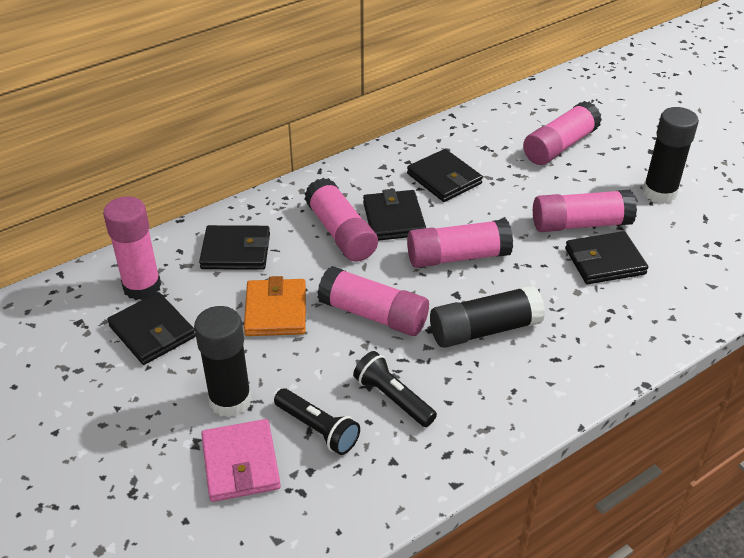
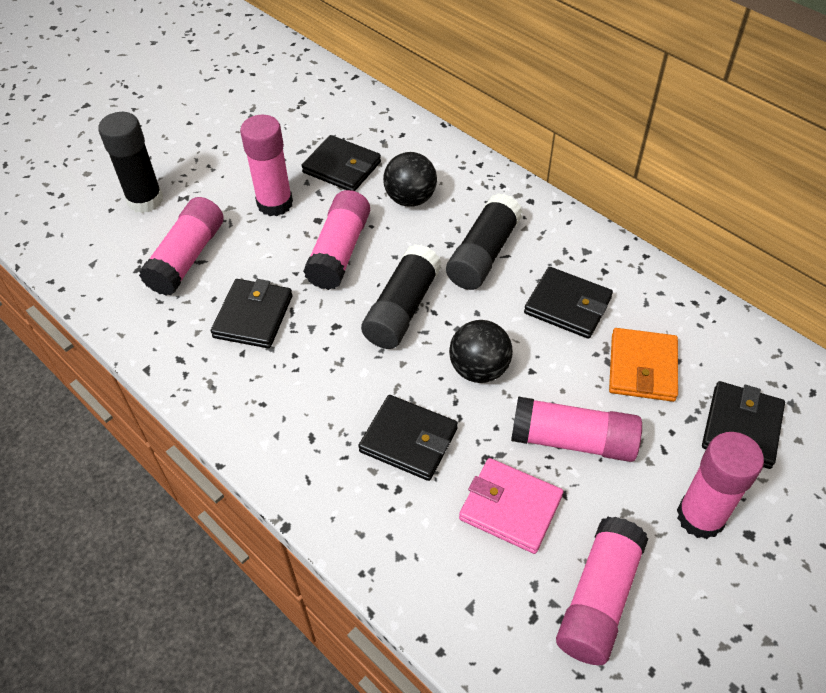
black ball: 0 -> 2
black flashlight: 2 -> 0

